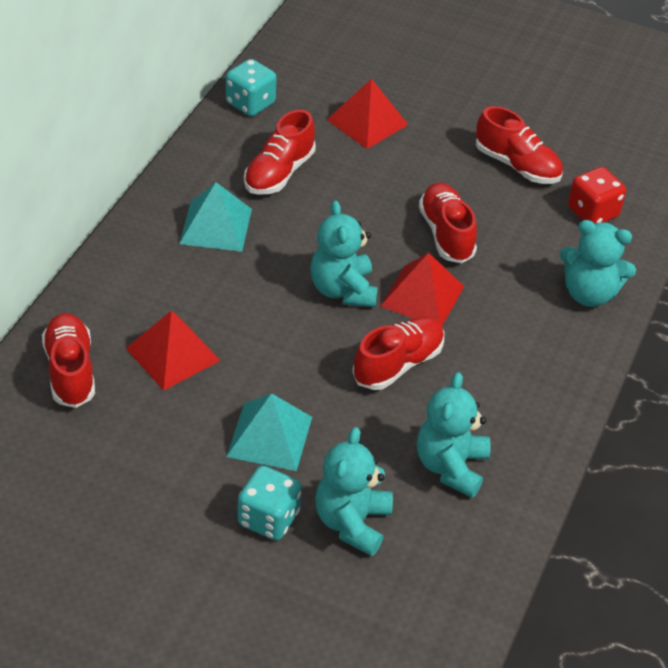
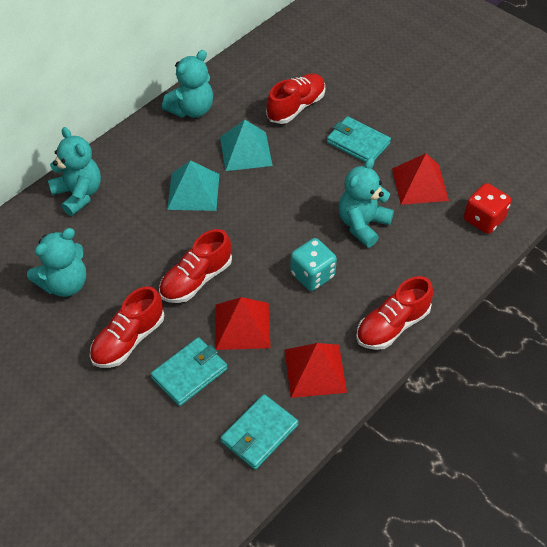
red shoe: 5 -> 4
turquoise dice: 2 -> 1
turquoise wallet: 0 -> 3

